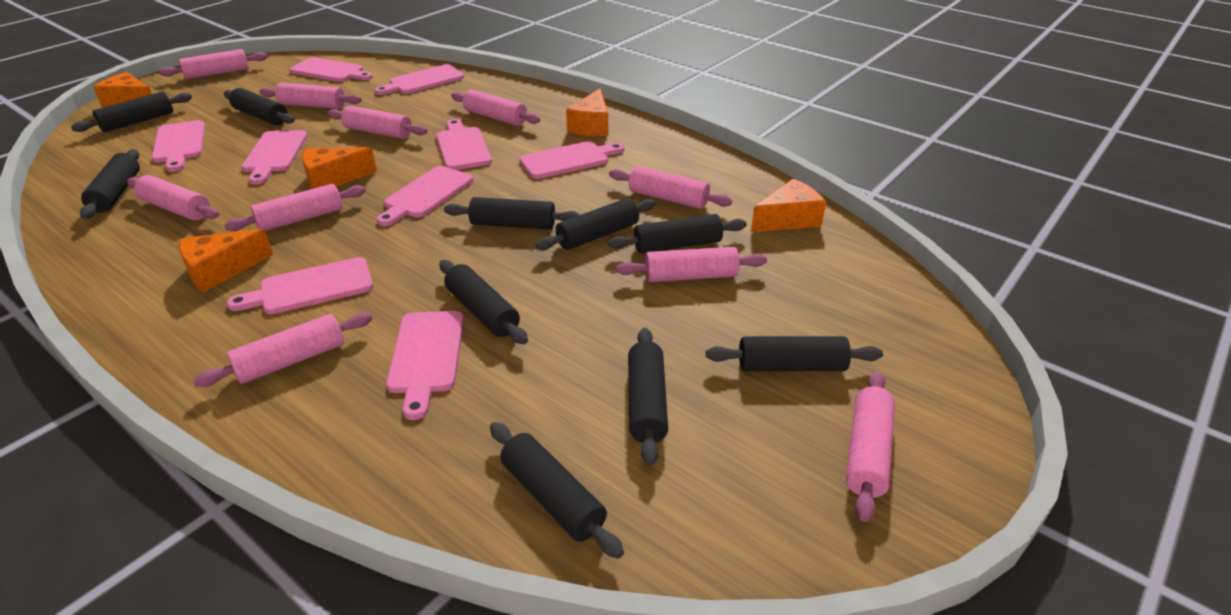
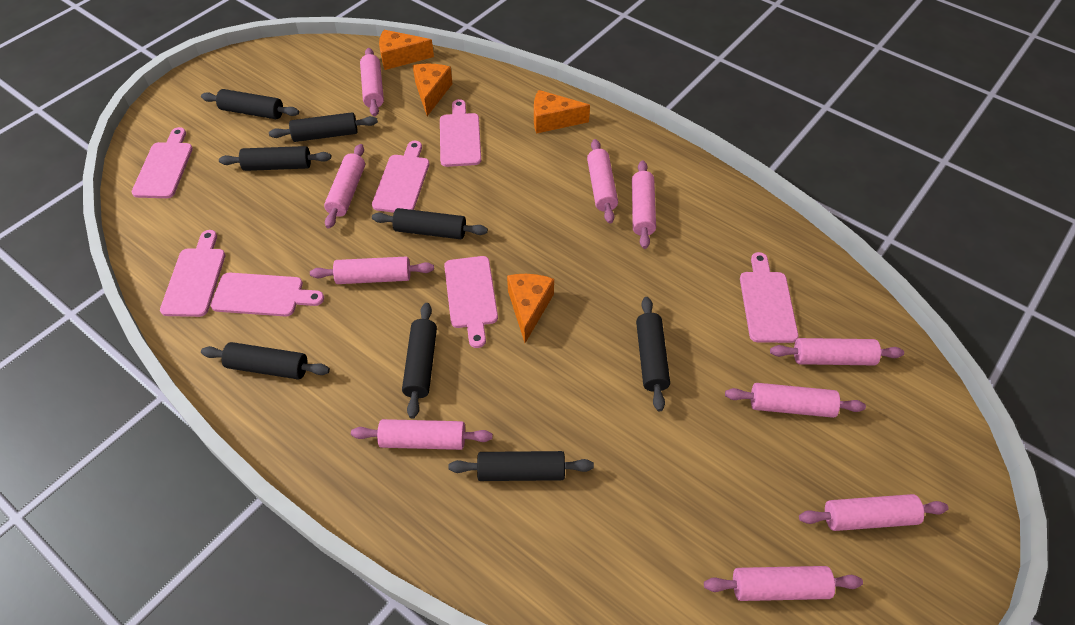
black rolling pin: 10 -> 8
orange cheese: 5 -> 4
pink cutting board: 9 -> 7

